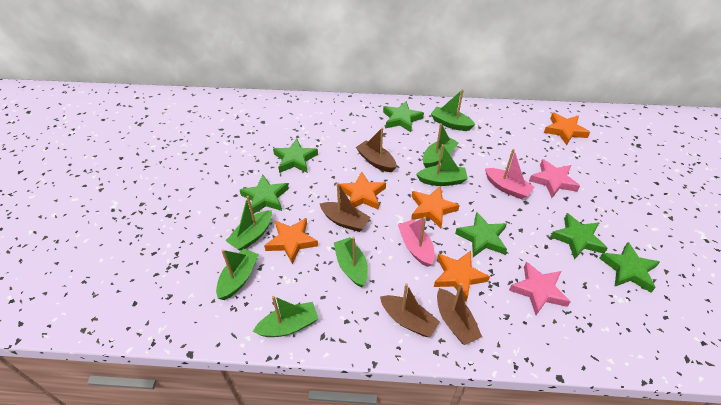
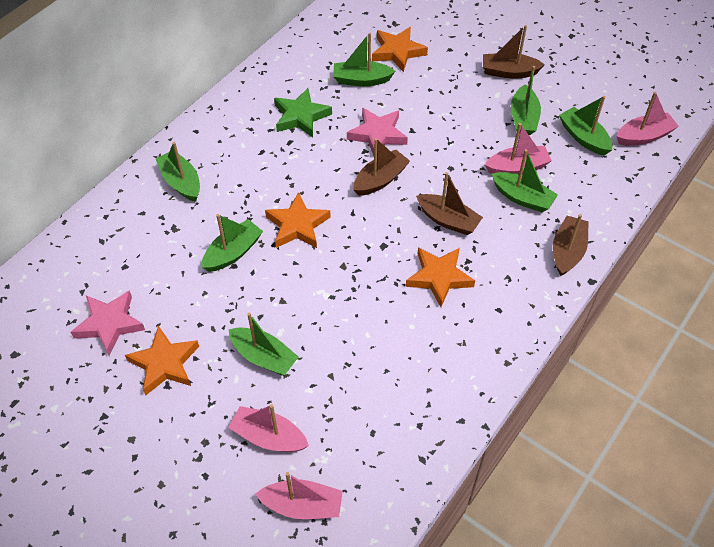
green star: 6 -> 1
orange star: 5 -> 4
pink boat: 2 -> 4

